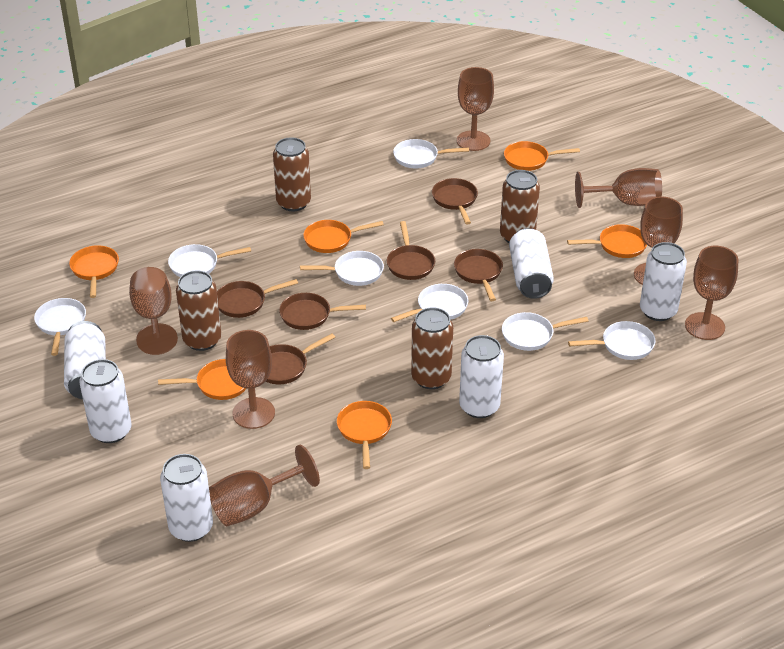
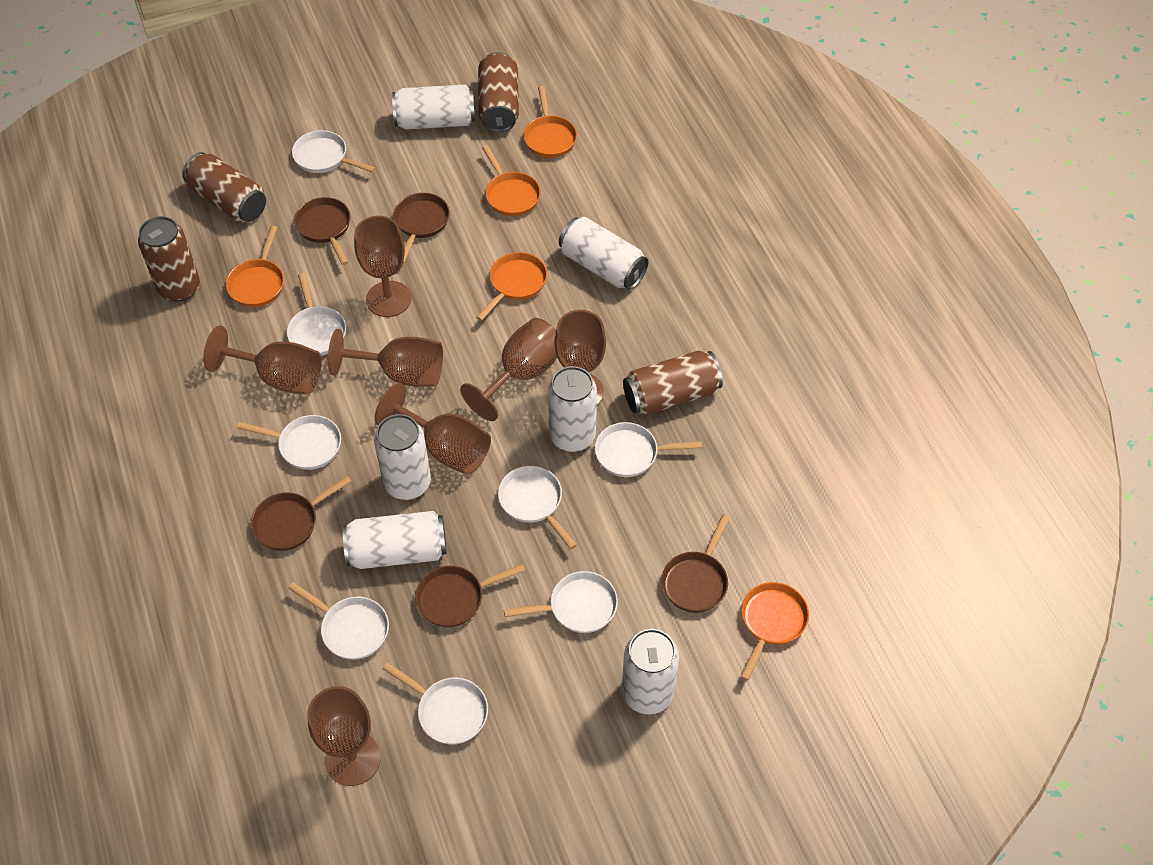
brown pan: 6 -> 5
orange pan: 6 -> 5
white pan: 7 -> 8

